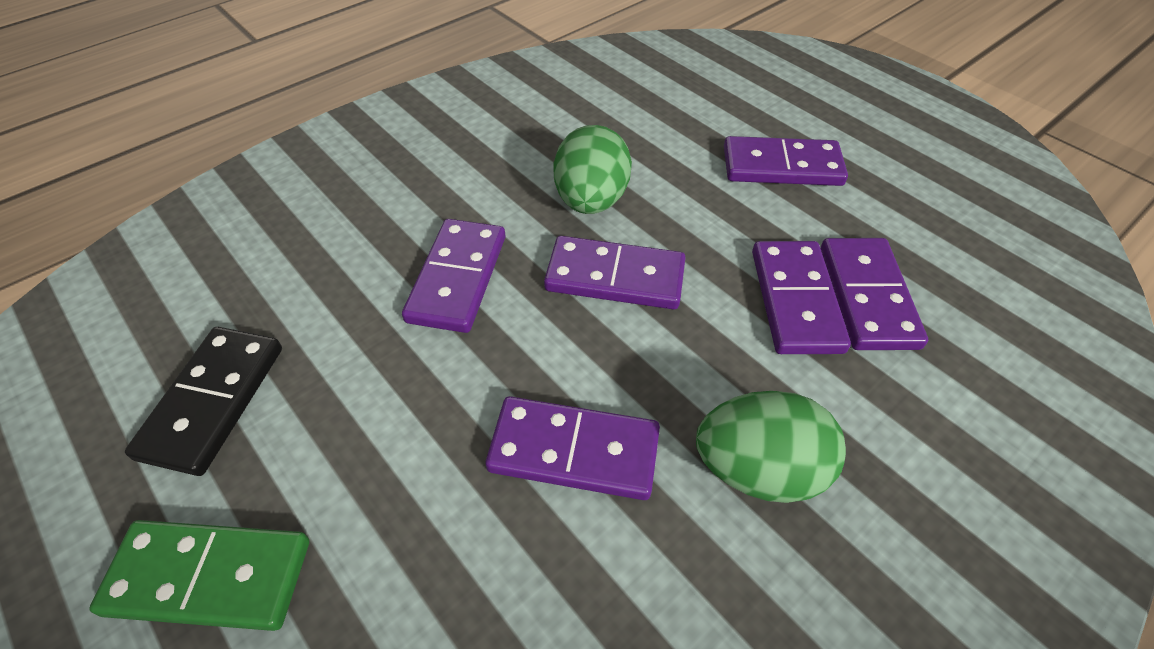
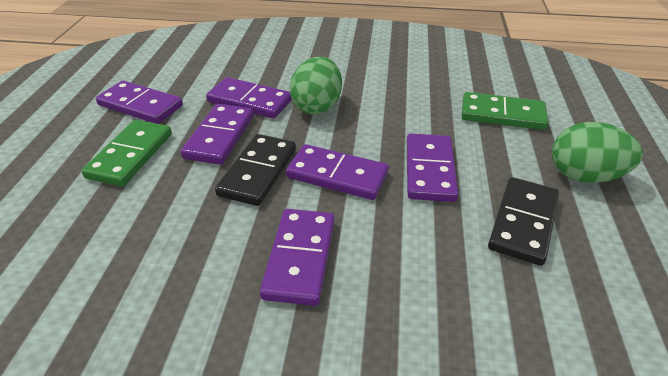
black domino: 1 -> 2
green domino: 1 -> 2

